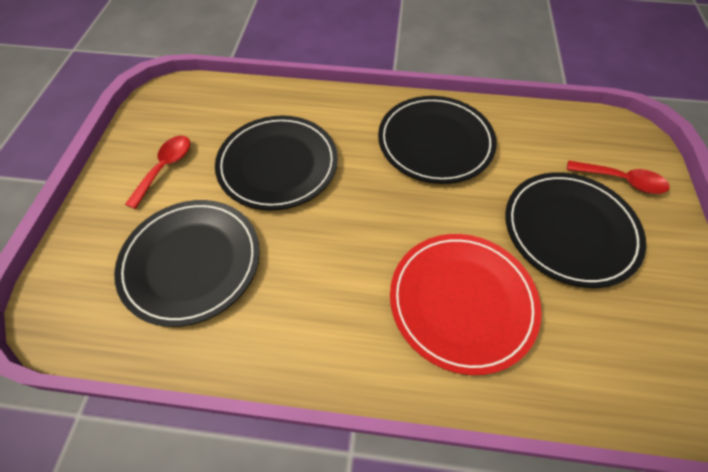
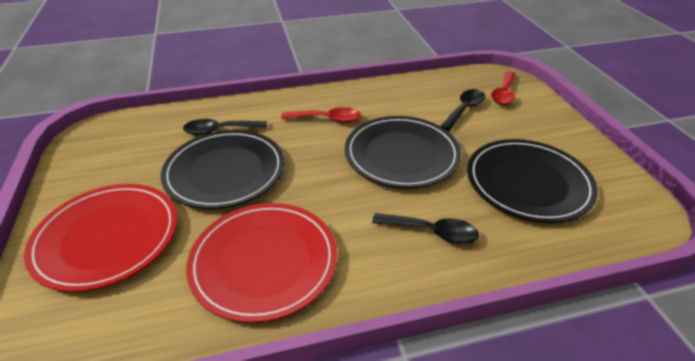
black plate: 4 -> 3
black spoon: 0 -> 3
red plate: 1 -> 2

